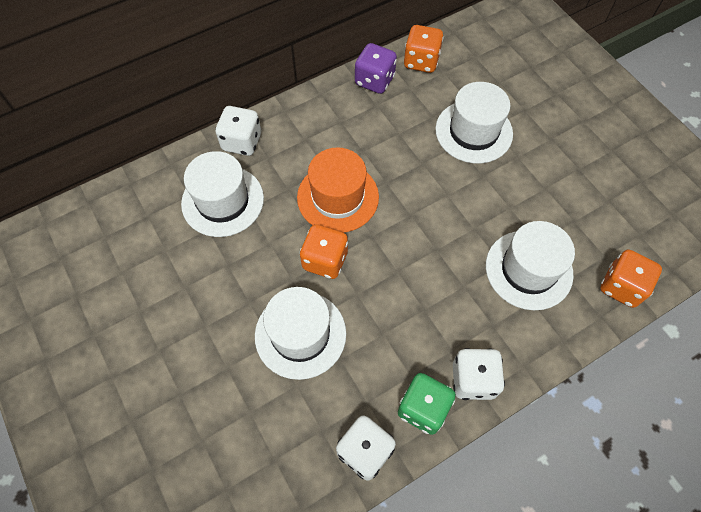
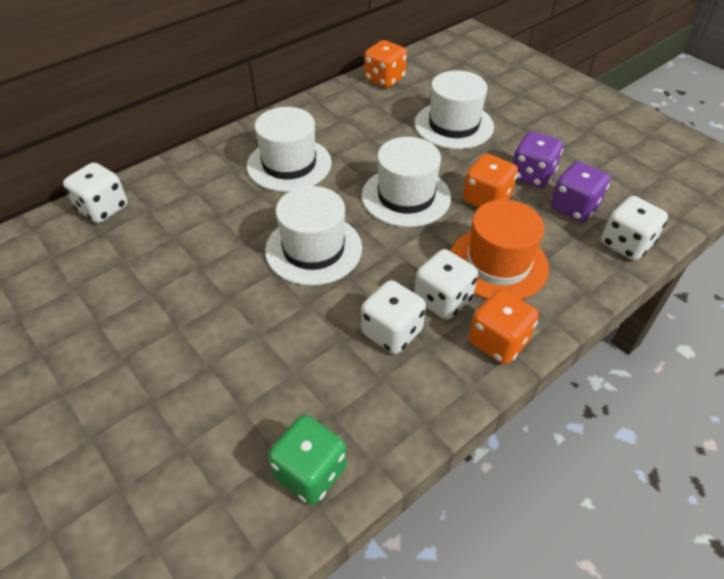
purple dice: 1 -> 2
white dice: 3 -> 4

